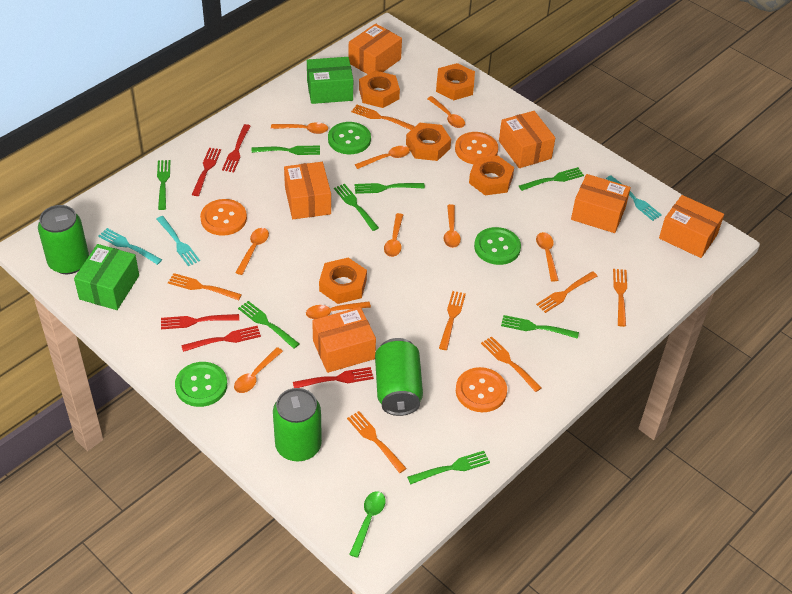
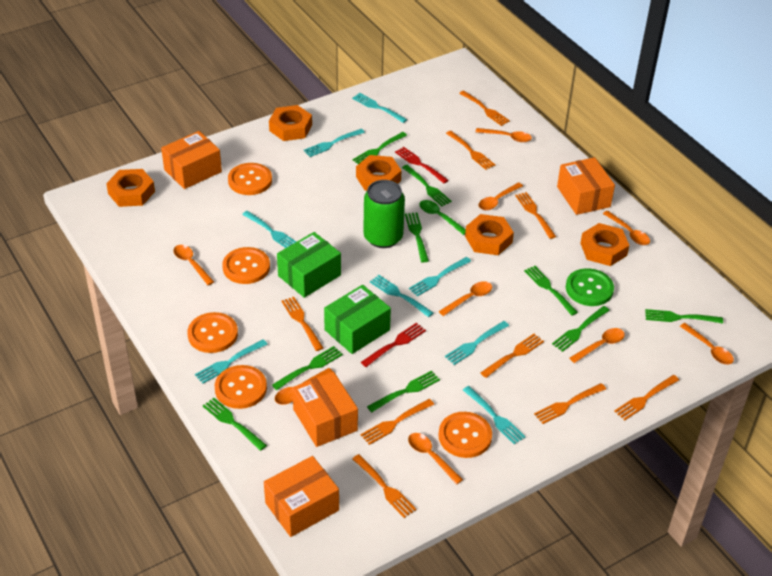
green button: 3 -> 1
green can: 3 -> 1
green fork: 8 -> 9
orange box: 6 -> 4
orange button: 3 -> 5
orange fork: 7 -> 9
red fork: 5 -> 2
turquoise fork: 3 -> 8

